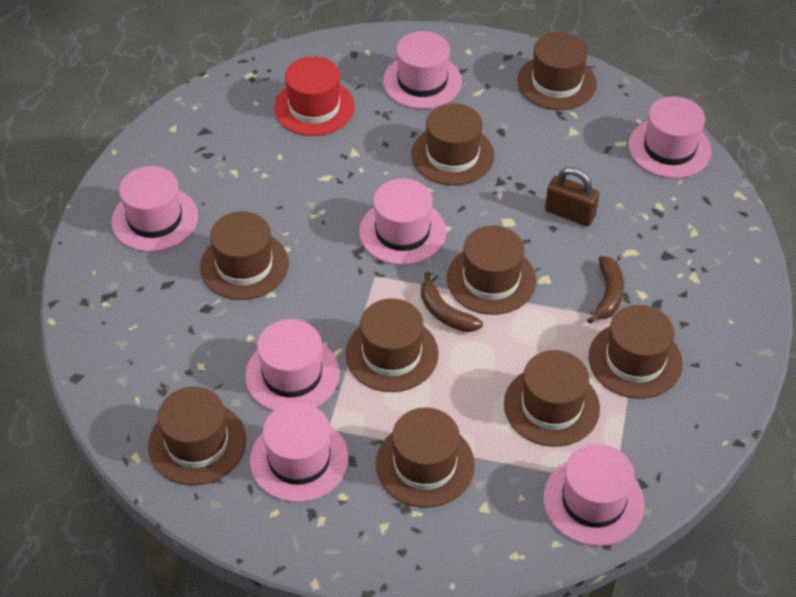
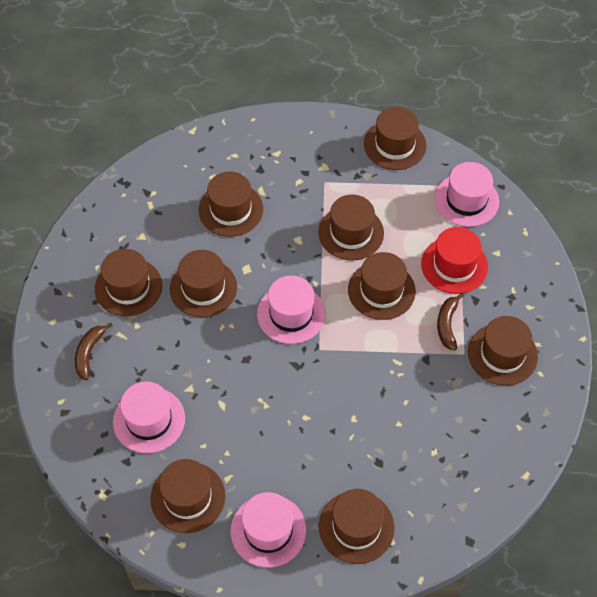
brown padlock: 1 -> 0
pink hat: 7 -> 4

